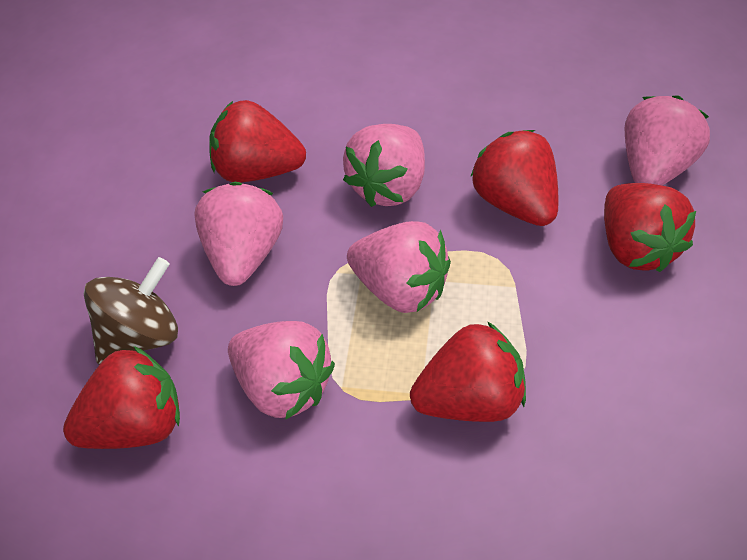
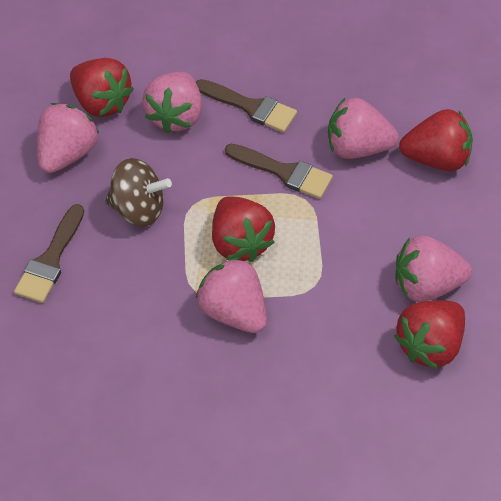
brown brush: 0 -> 3
red strawberry: 5 -> 4

